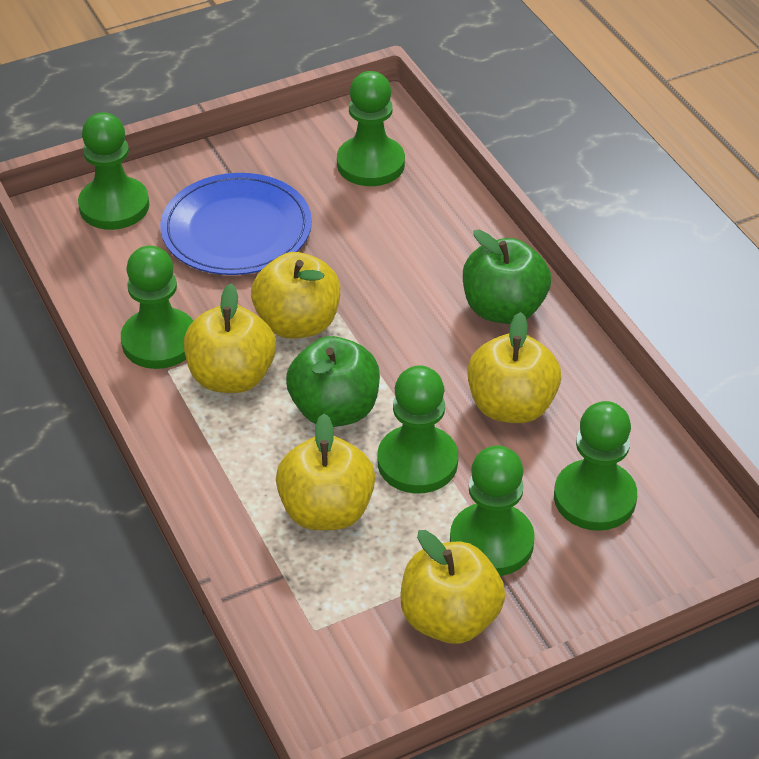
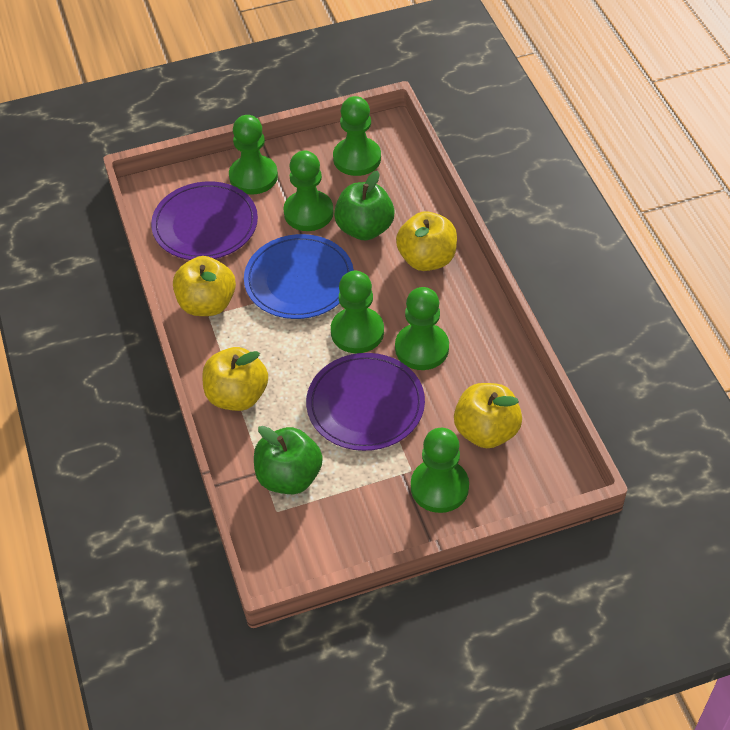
purple plate: 0 -> 2
yellow apple: 5 -> 4

